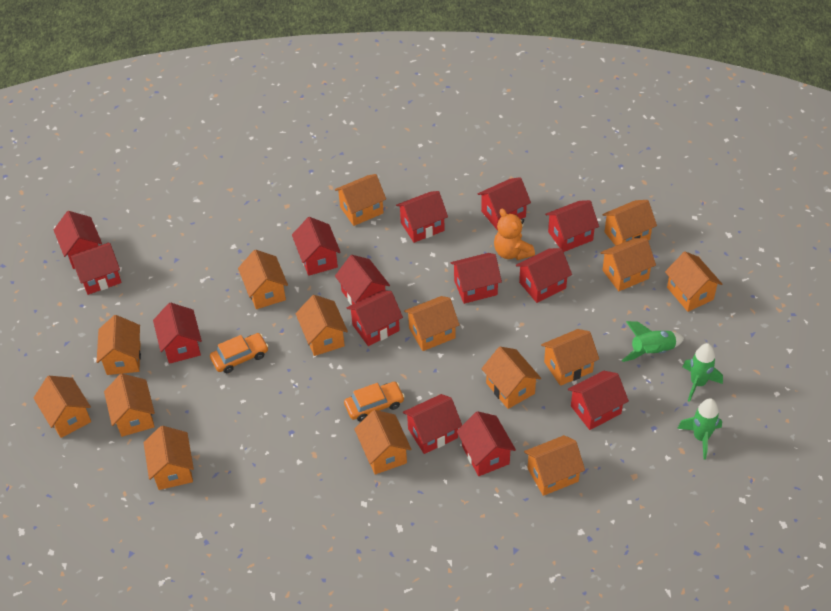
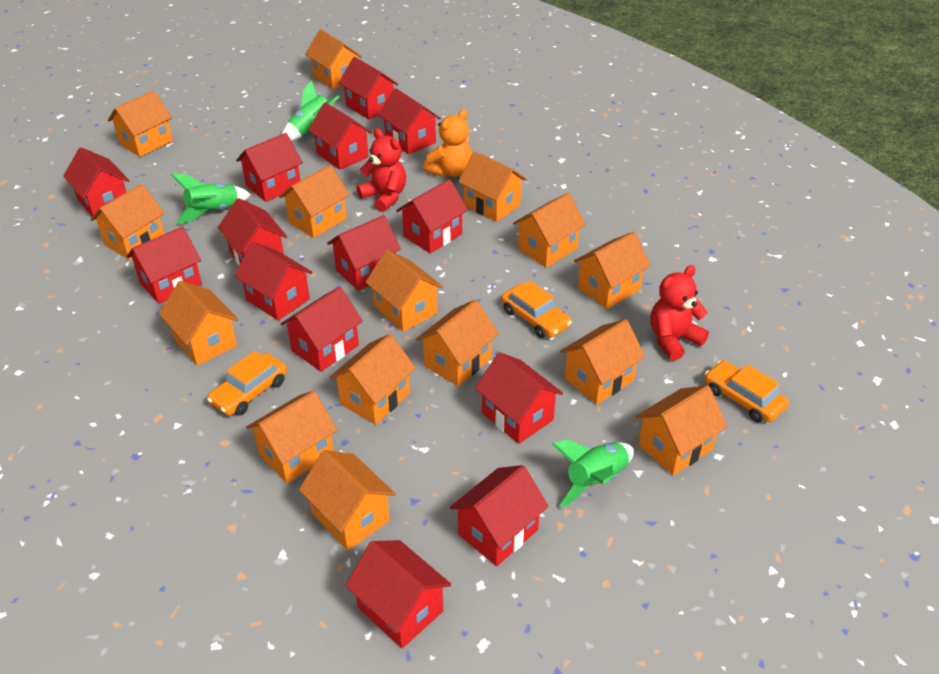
orange car: 2 -> 3
red teddy bear: 0 -> 2

